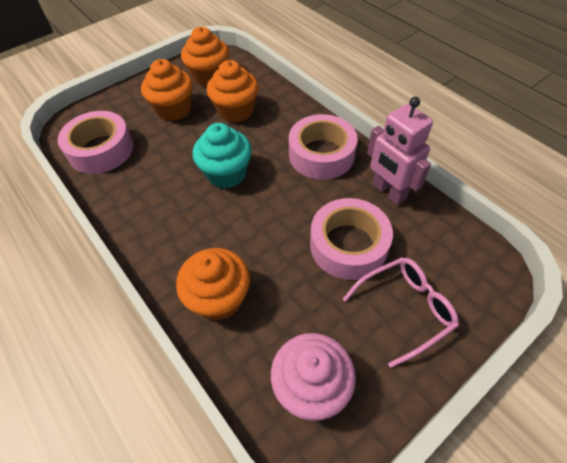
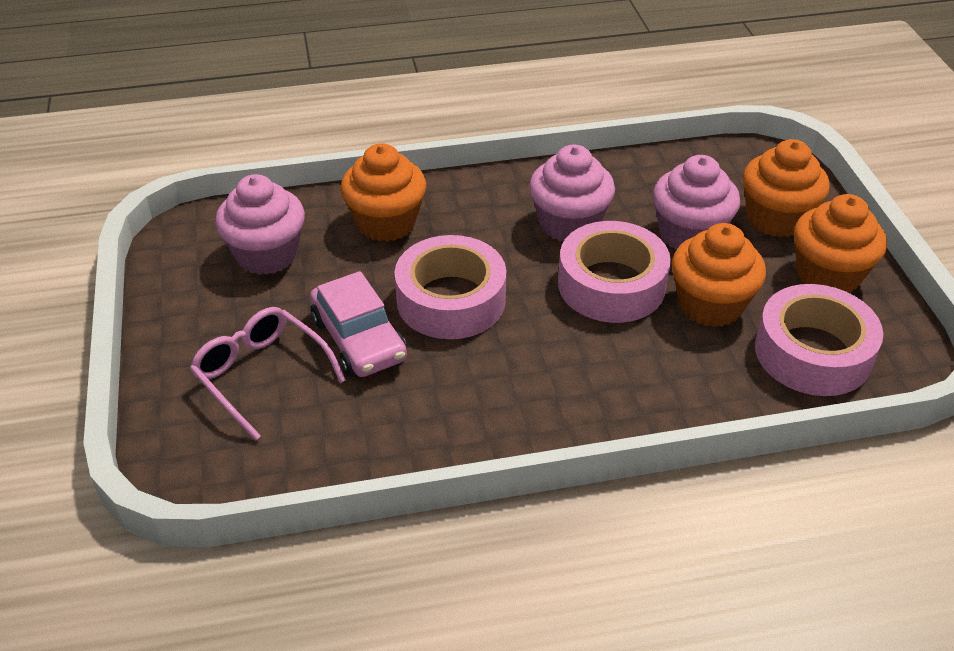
pink car: 0 -> 1
pink cupcake: 1 -> 3
pink robot: 1 -> 0
turquoise cupcake: 1 -> 0

